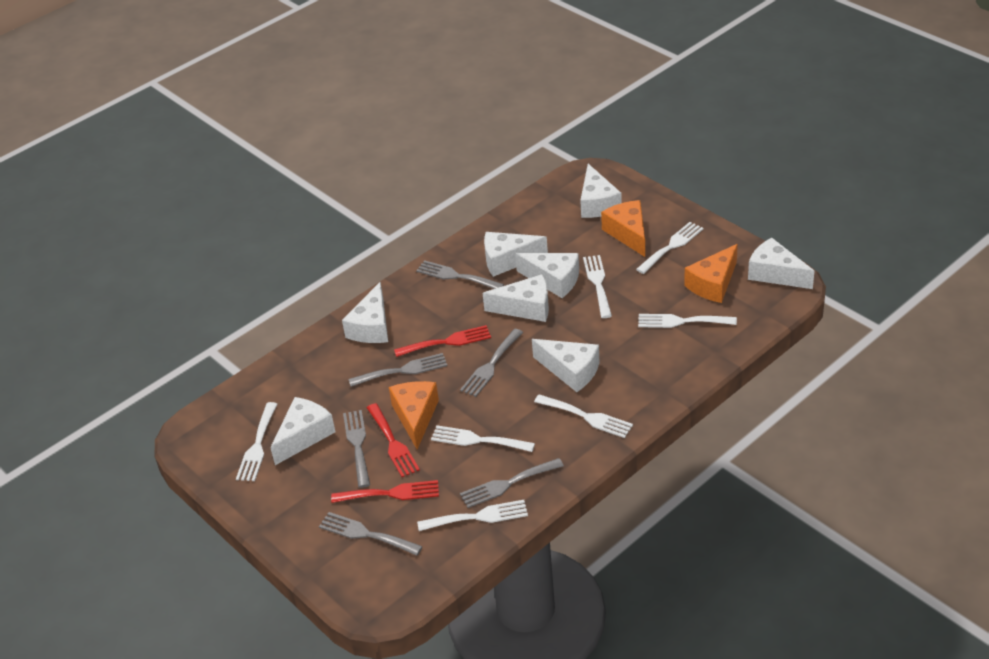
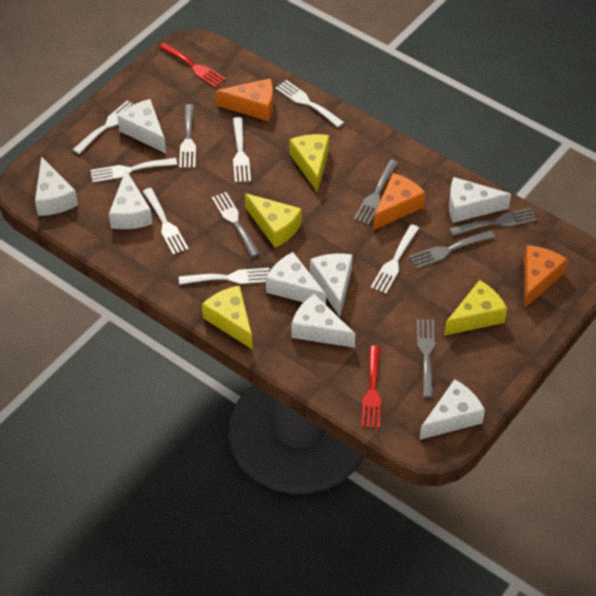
red fork: 3 -> 2
yellow cheese: 0 -> 4

